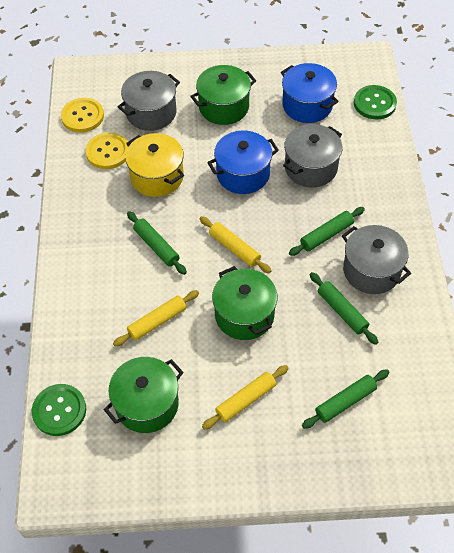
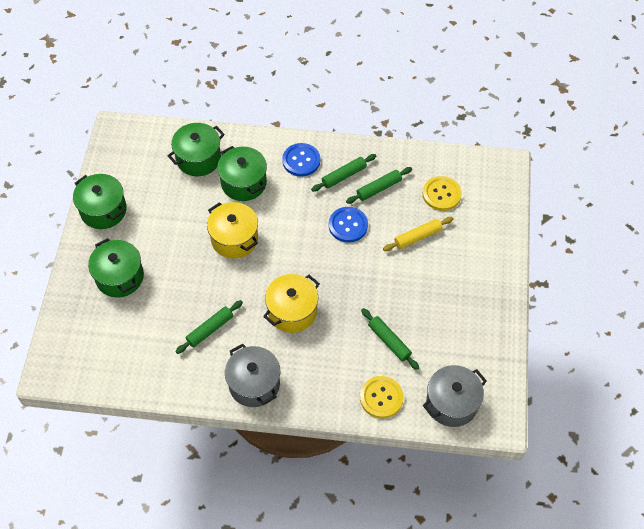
blue button: 0 -> 2
blue pot: 2 -> 0
green button: 2 -> 0
green pot: 3 -> 4
grey pot: 3 -> 2
yellow pot: 1 -> 2
yellow rolling pin: 3 -> 1

